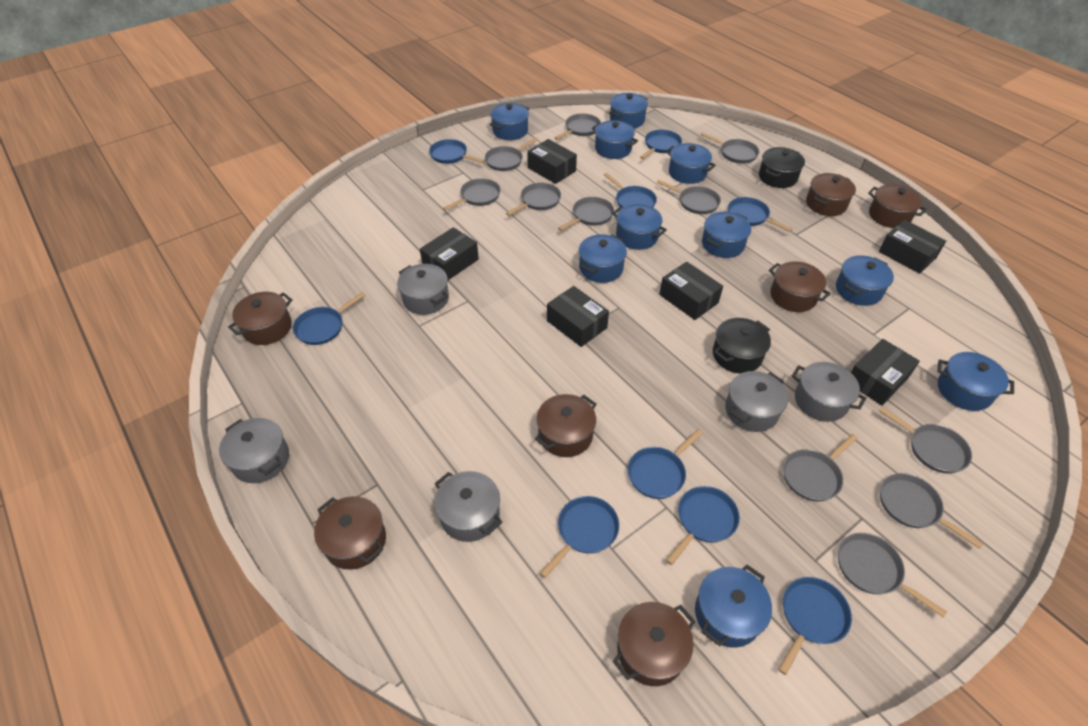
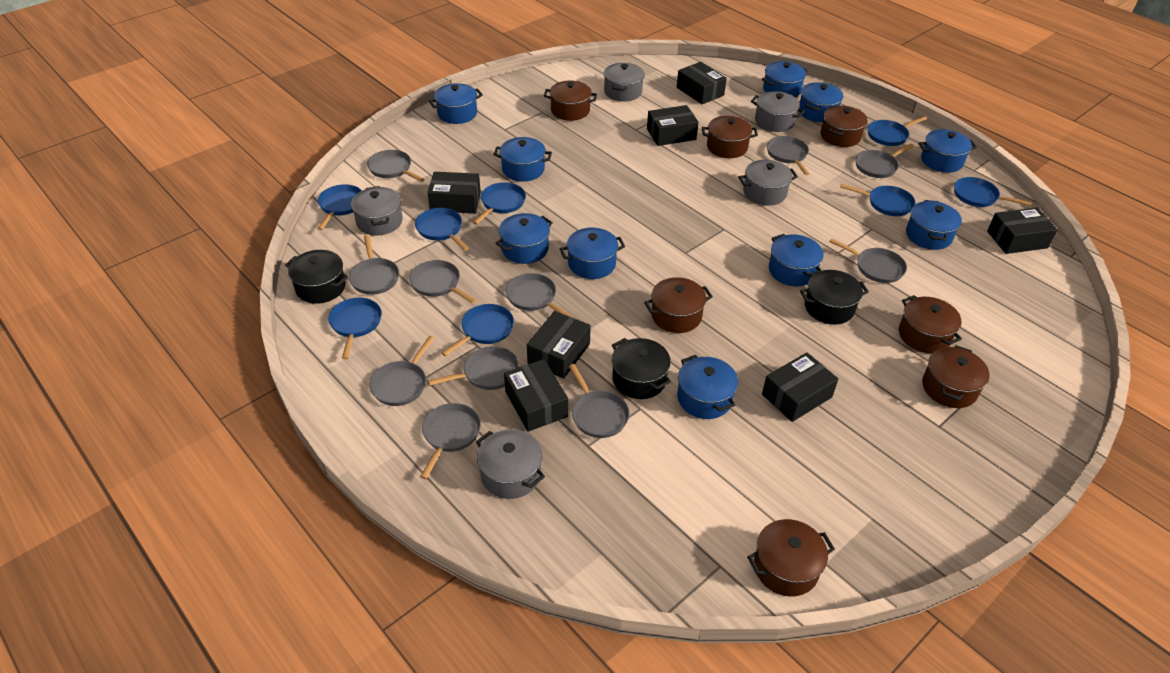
black box: 6 -> 7
black pot: 2 -> 3
blue pan: 9 -> 8

